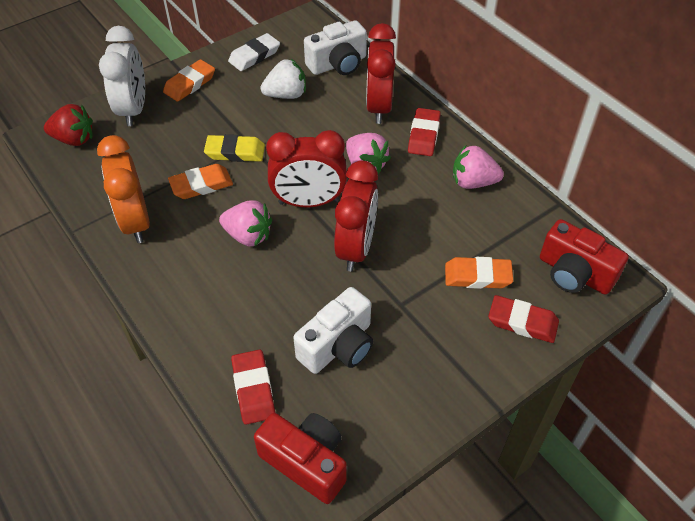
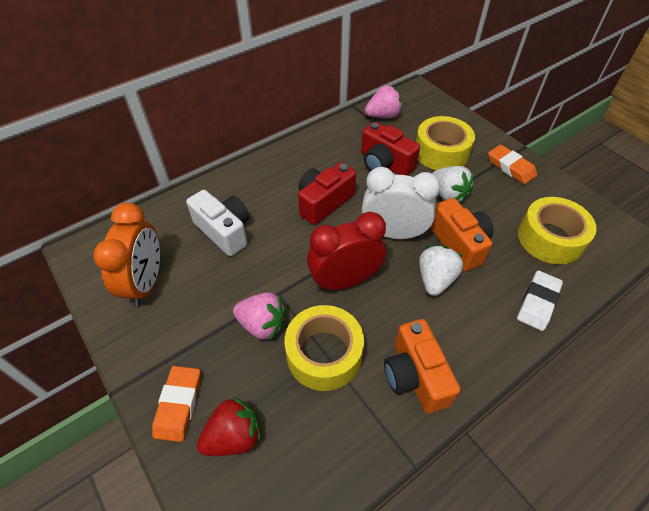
orange camera: 0 -> 2
orange eraser: 3 -> 2
pink strawberry: 3 -> 2
red clock: 3 -> 1
red eraser: 3 -> 0
white camera: 2 -> 1
white strawberry: 1 -> 2
yellow eraser: 1 -> 0
yellow tape: 0 -> 3

